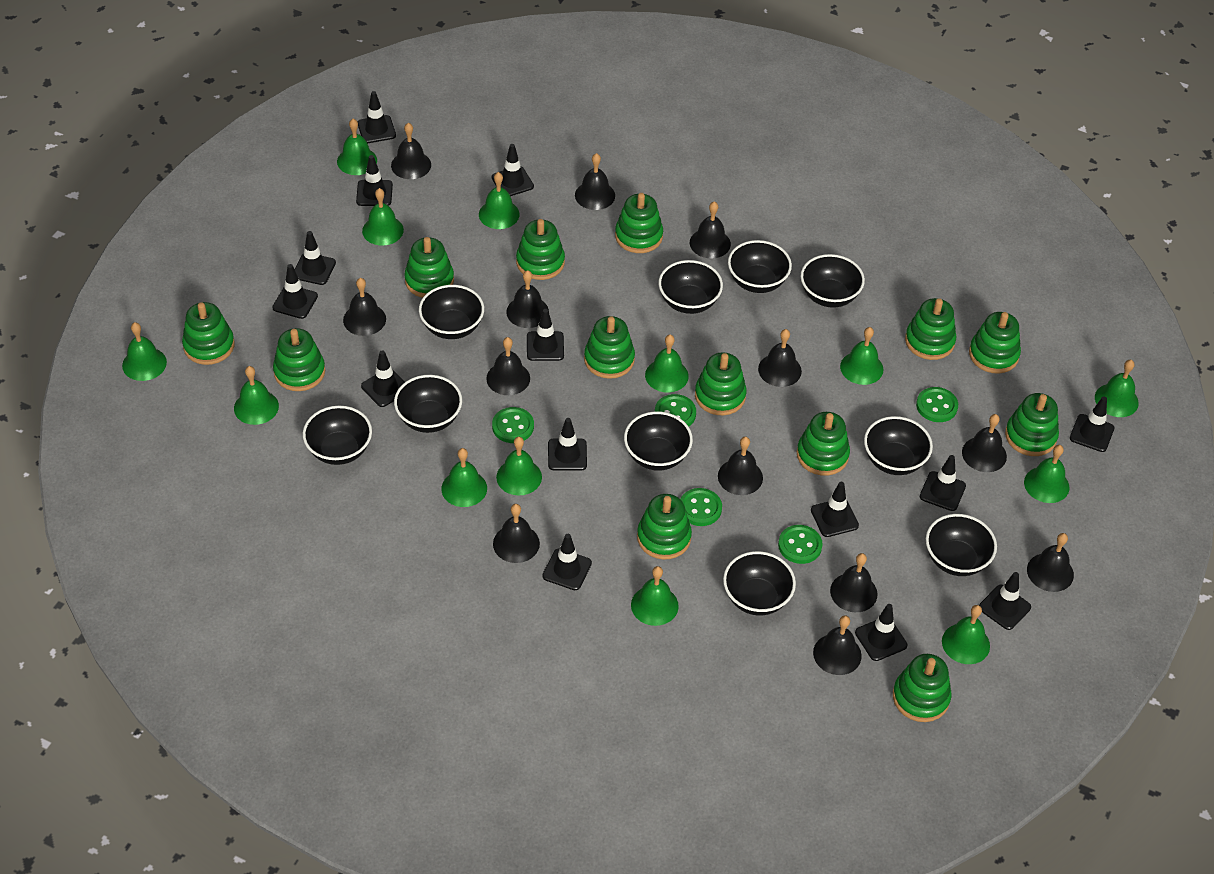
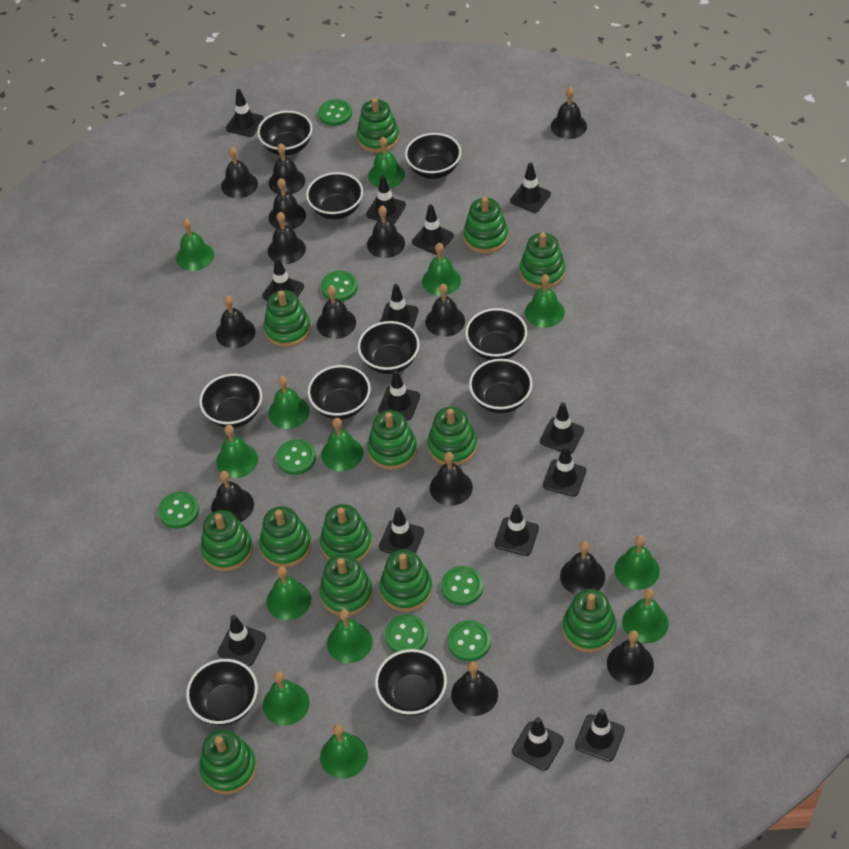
black bell: 13 -> 14
green button: 5 -> 7

